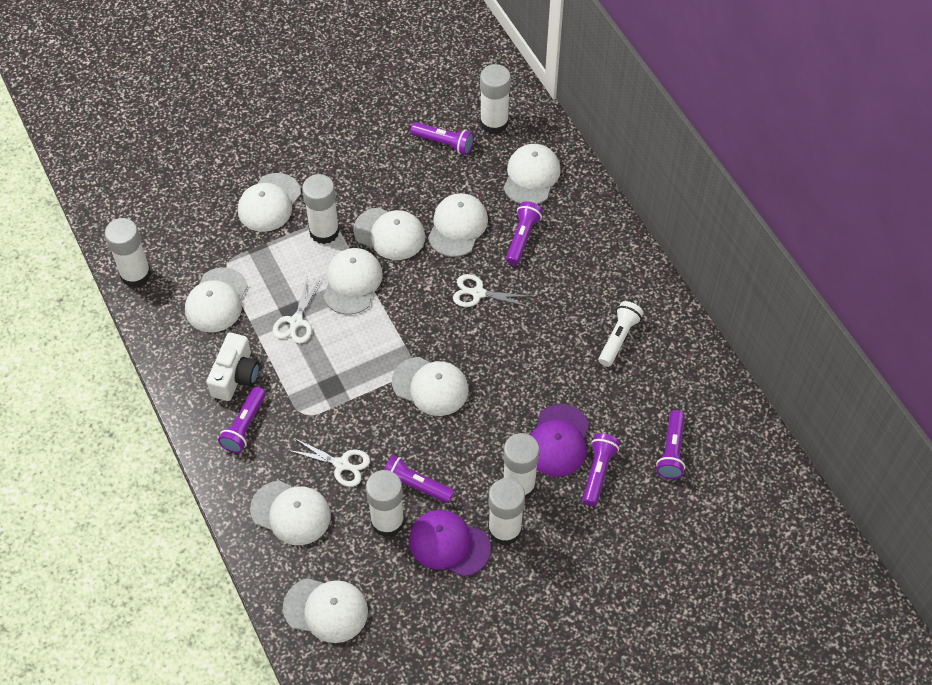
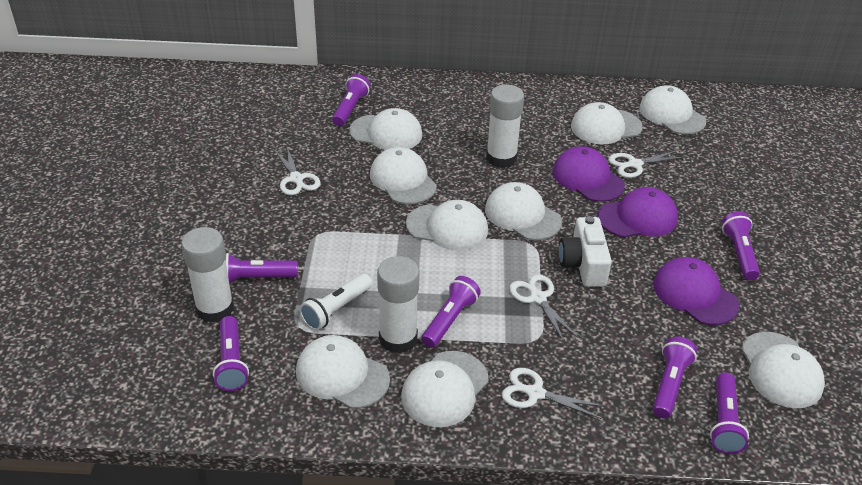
purple cap: 2 -> 3
purple flashlight: 6 -> 7
white glue stick: 6 -> 3
white scissors: 3 -> 4

